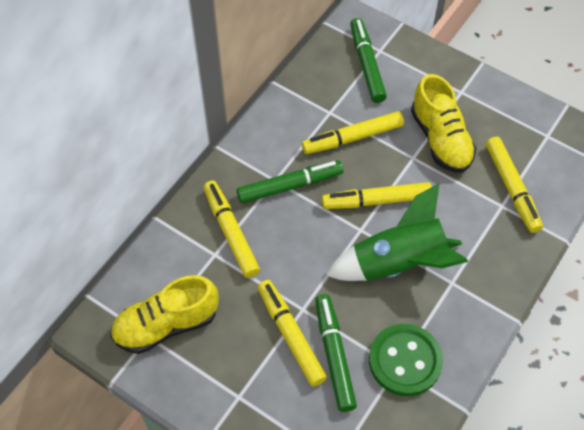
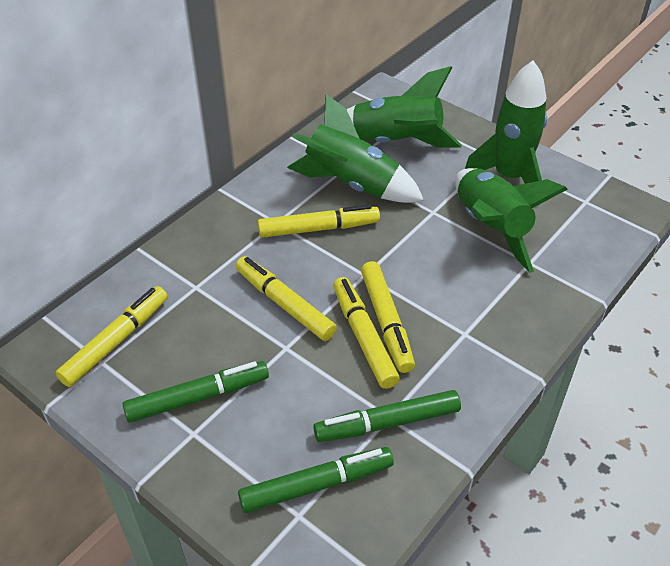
green button: 1 -> 0
green rocket: 1 -> 4
yellow shoe: 2 -> 0

